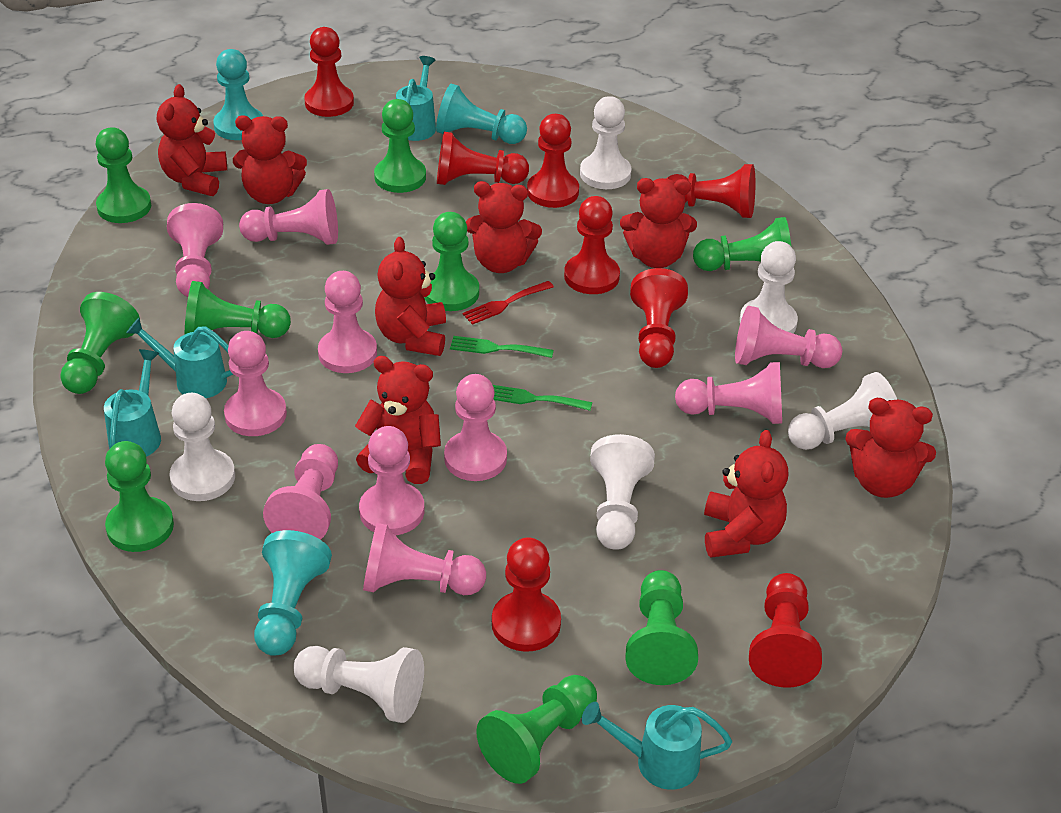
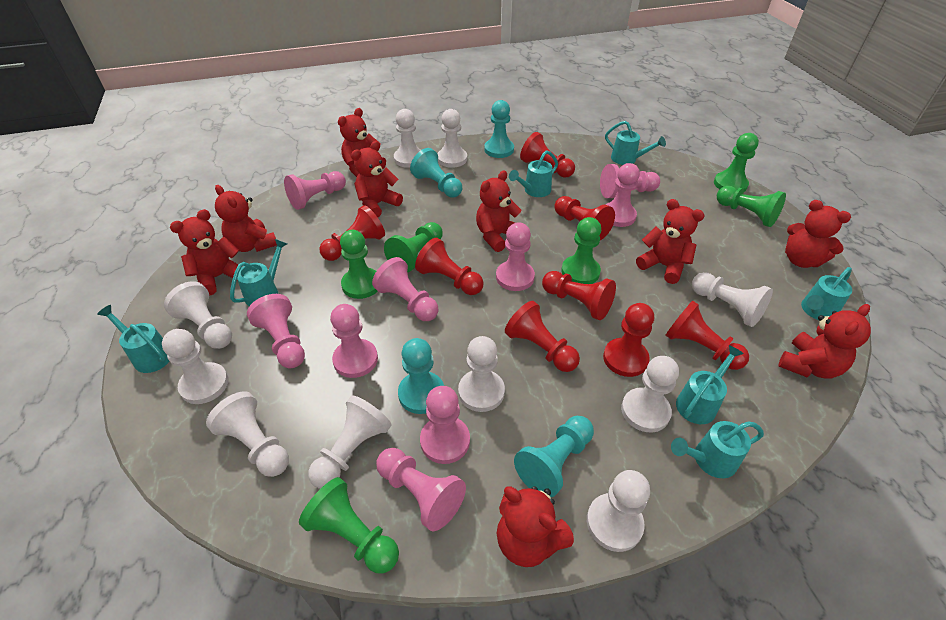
green fork: 2 -> 0
green pawn: 9 -> 6
pink pawn: 10 -> 9
red fork: 1 -> 0
red teddy bear: 8 -> 9
turquoise pawn: 3 -> 4
turquoise watering can: 4 -> 7
white pawn: 6 -> 10

